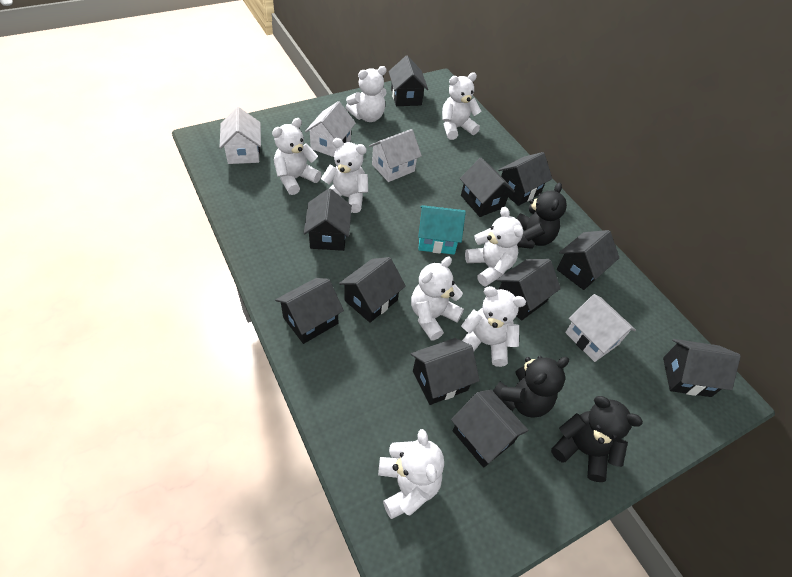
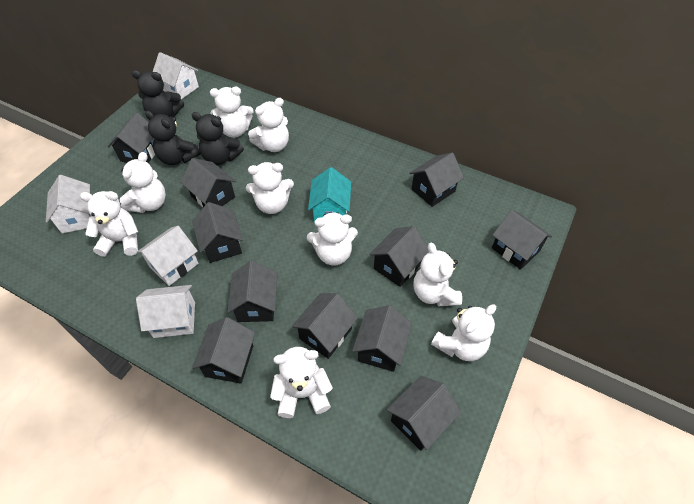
white teddy bear: 8 -> 9

